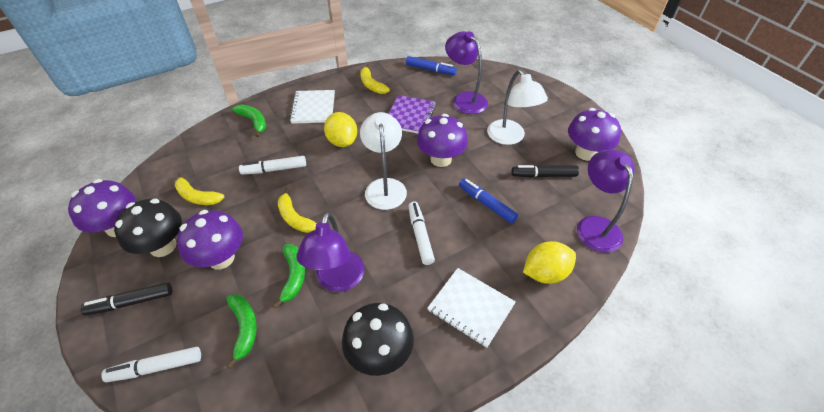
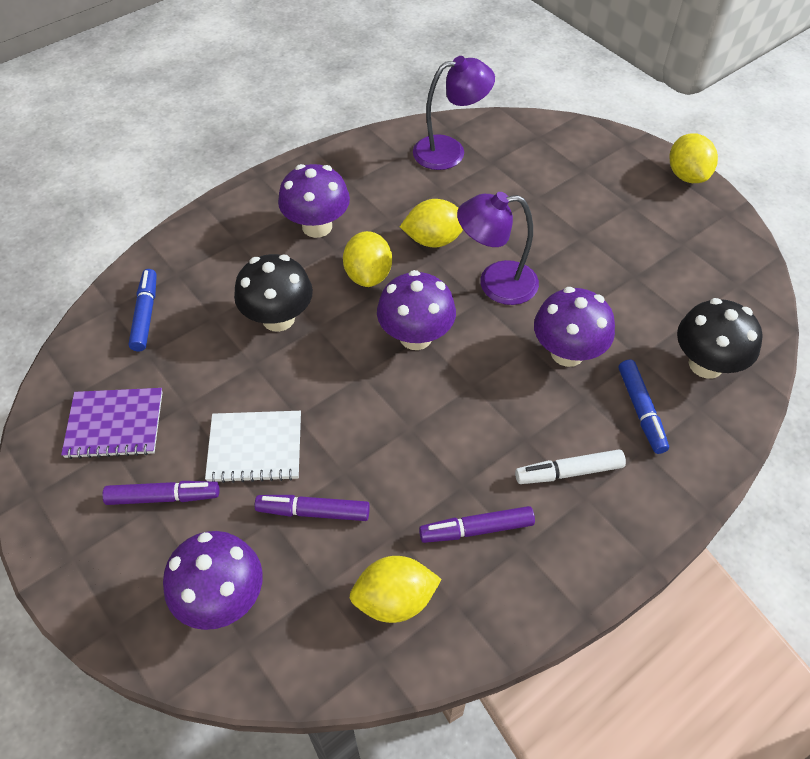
black marker: 2 -> 0
green banana: 3 -> 0
purple lamp: 3 -> 2
purple marker: 0 -> 3
white lamp: 2 -> 0
white marker: 3 -> 1
white notebook: 2 -> 1
yellow banana: 3 -> 0
yellow lemon: 2 -> 4

